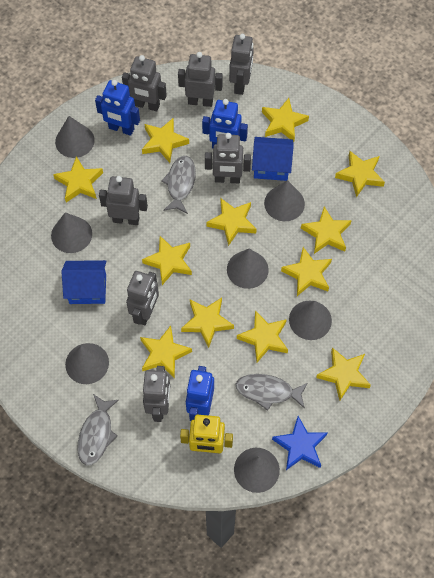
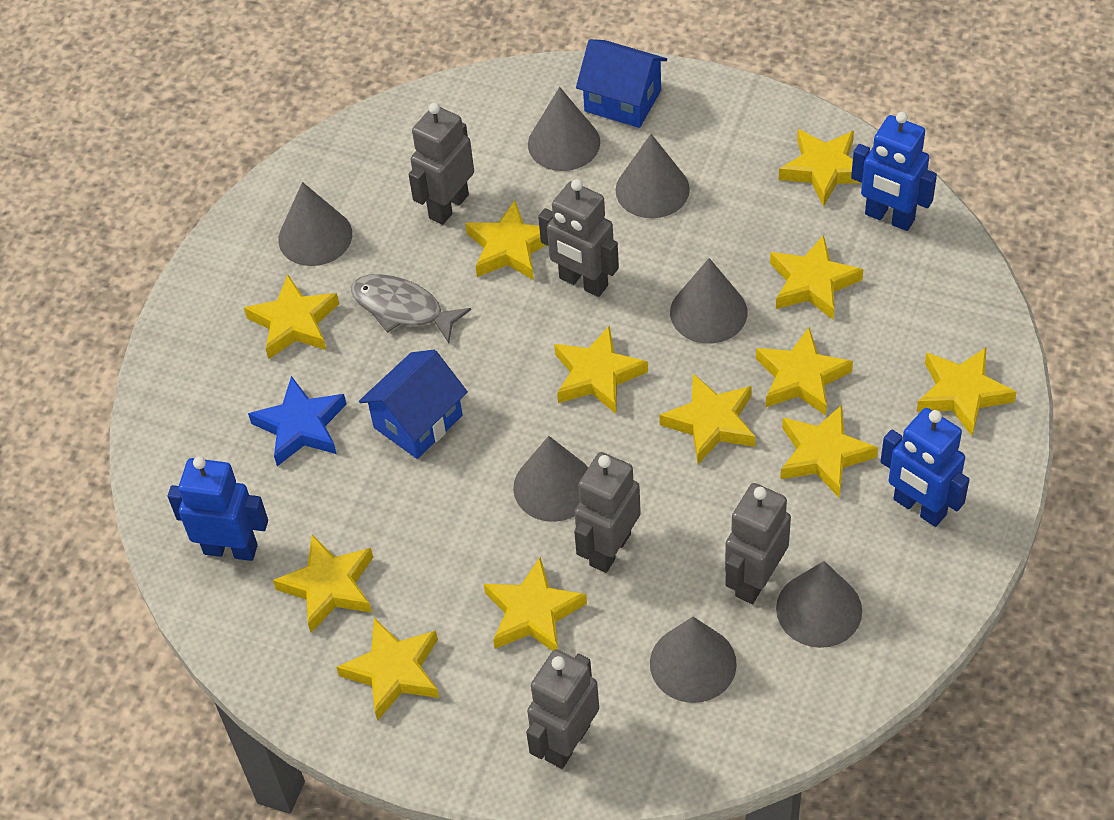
grey fish: 3 -> 1
grey robot: 7 -> 5
yellow robot: 1 -> 0

